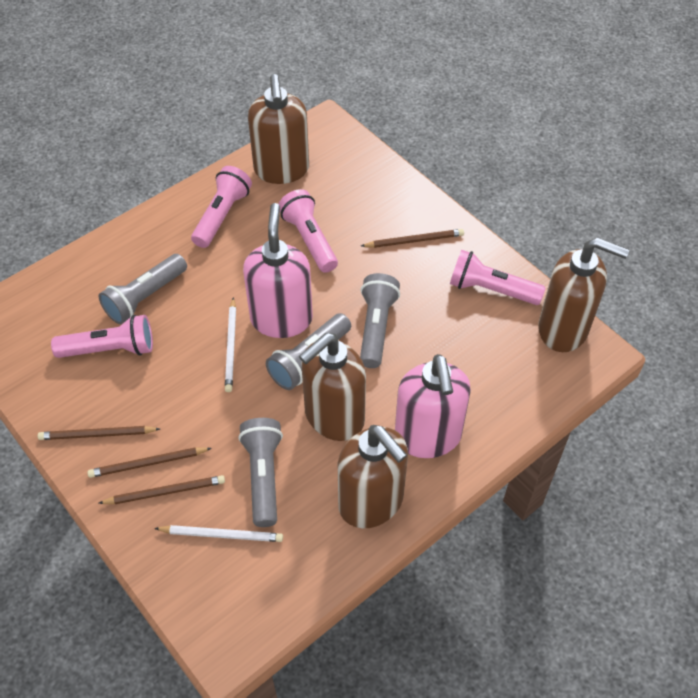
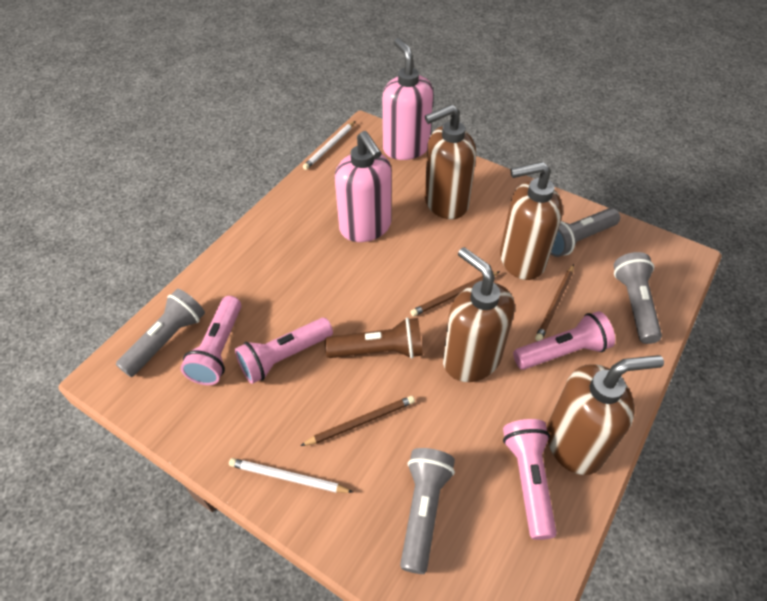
brown flashlight: 0 -> 1
brown pencil: 4 -> 3

